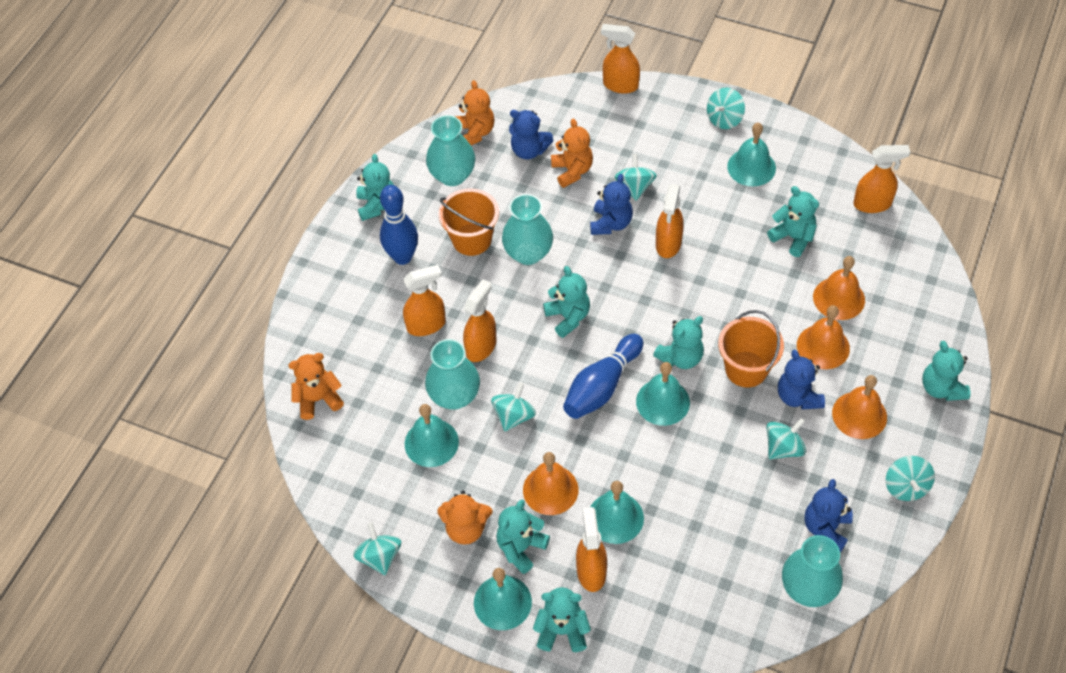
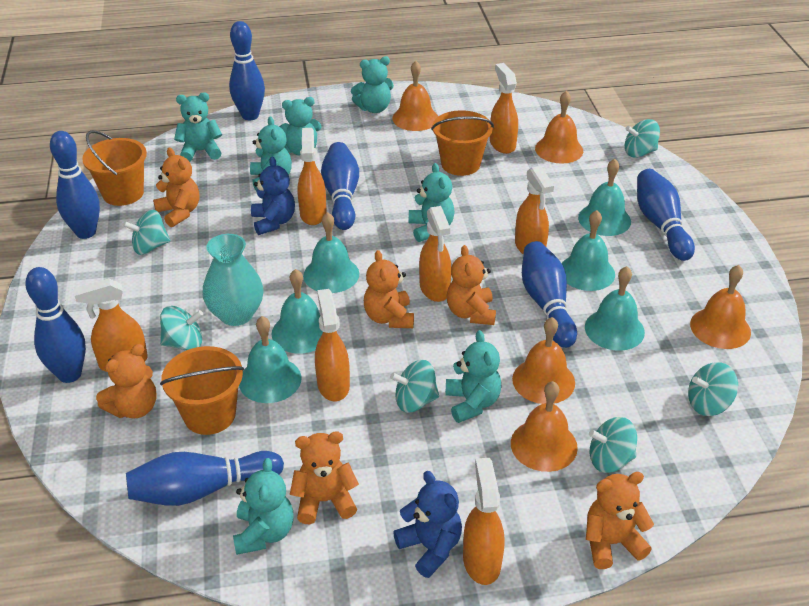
blue bowling pin: 2 -> 7
blue teddy bear: 4 -> 2
orange bell: 4 -> 5
orange bucket: 2 -> 3
orange spray bottle: 6 -> 7
orange teddy bear: 4 -> 6
turquoise bell: 5 -> 6
turquoise vase: 4 -> 1

